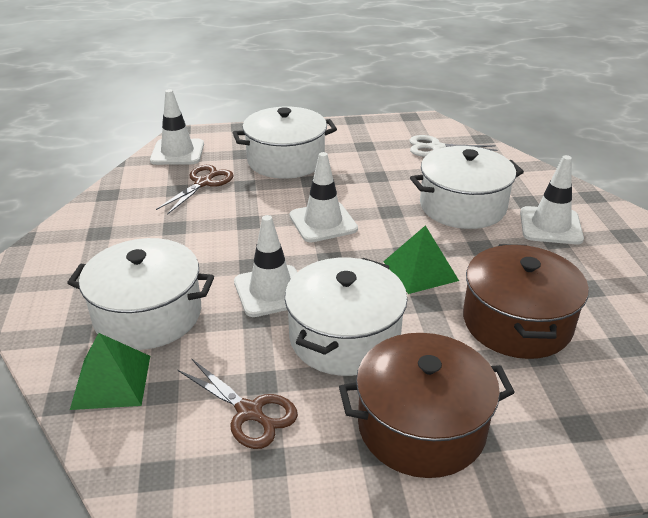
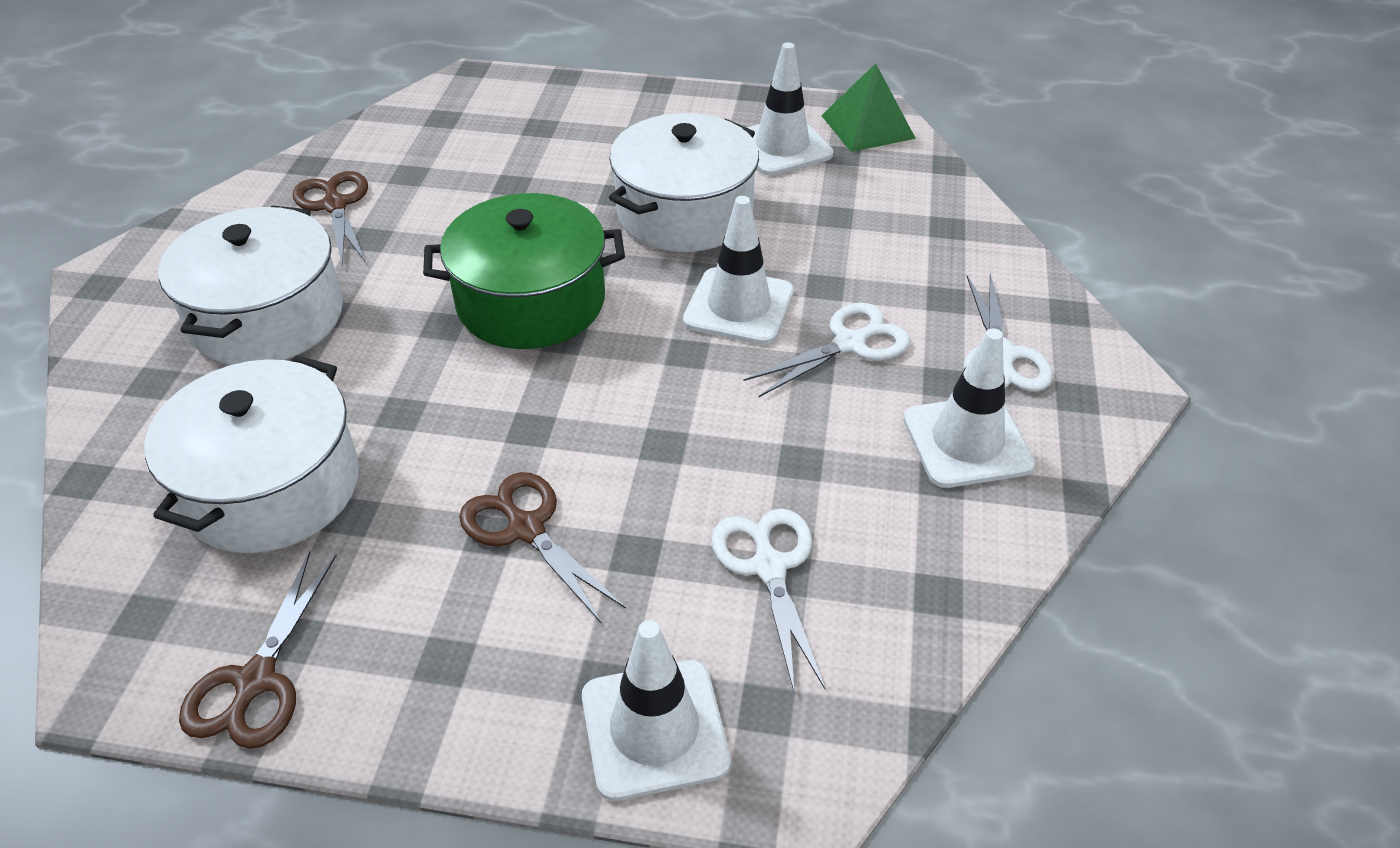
brown pot: 2 -> 0
brown scissors: 2 -> 3
green pot: 0 -> 1
green pyramid: 2 -> 1
white pot: 4 -> 3
white scissors: 1 -> 3

